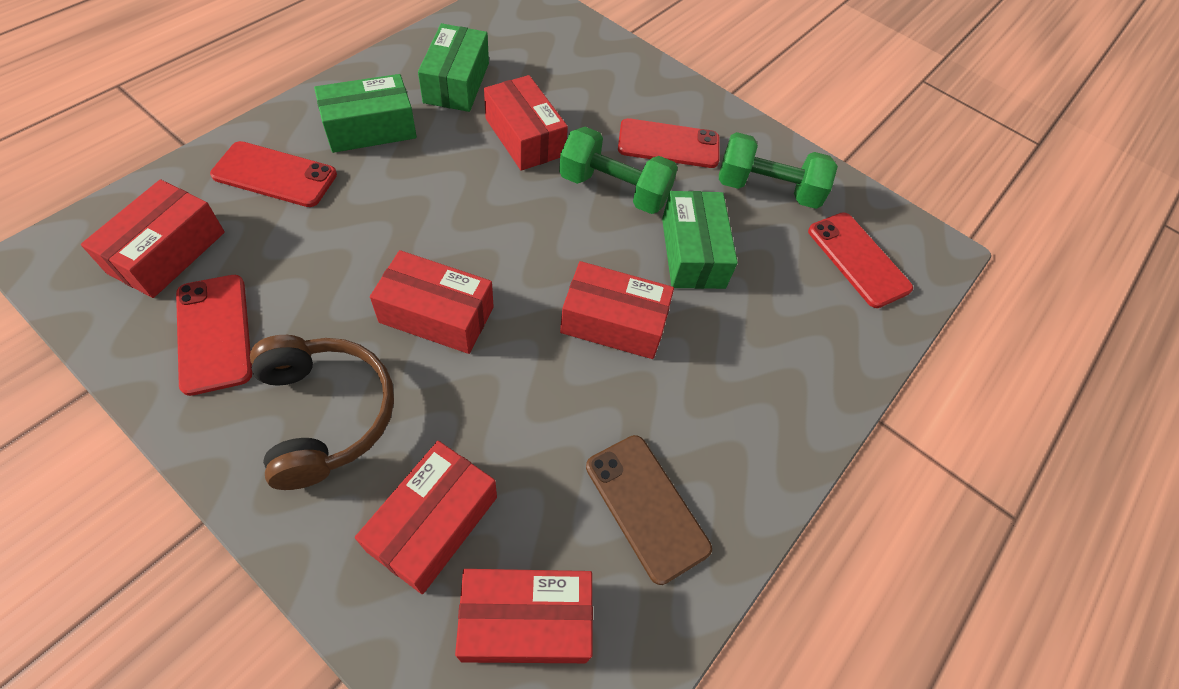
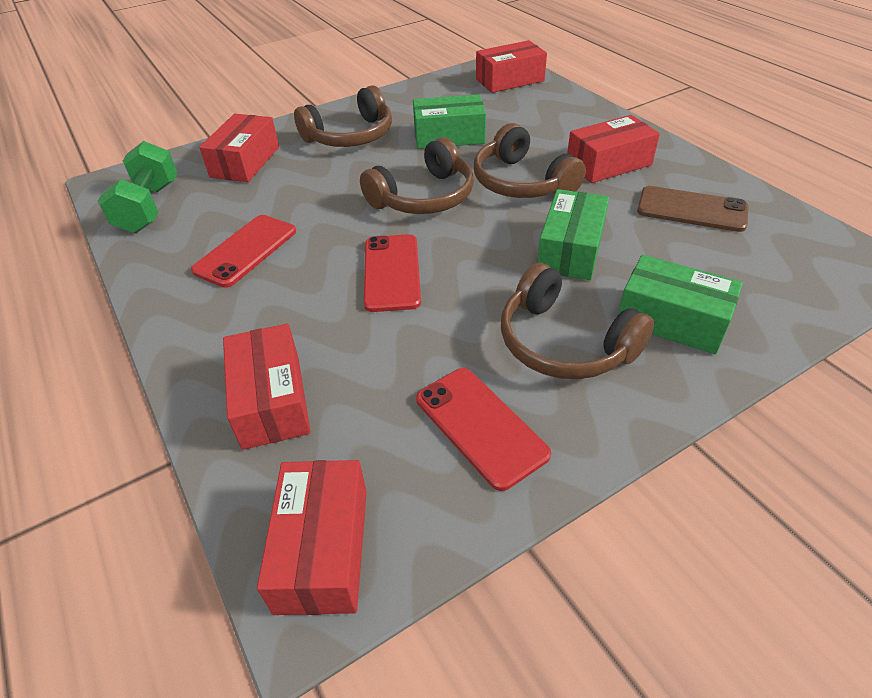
brown headphones: 1 -> 4
green dumbbell: 2 -> 1
red box: 6 -> 5
red phone: 4 -> 3

